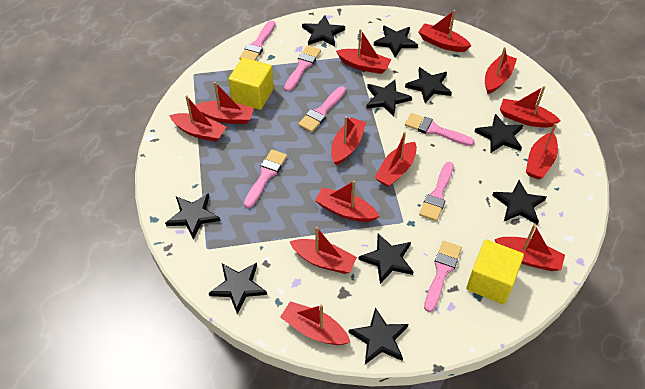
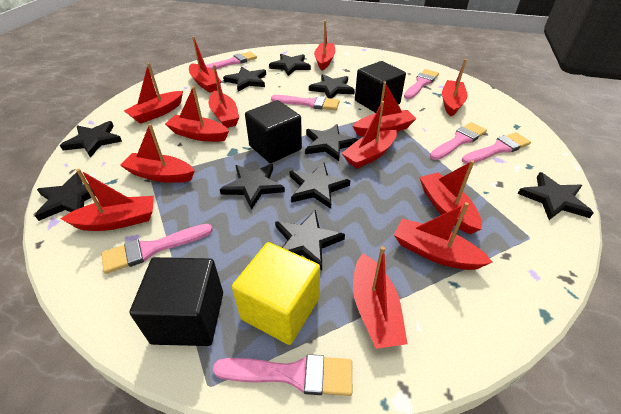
black cube: 0 -> 3
yellow cube: 2 -> 1

